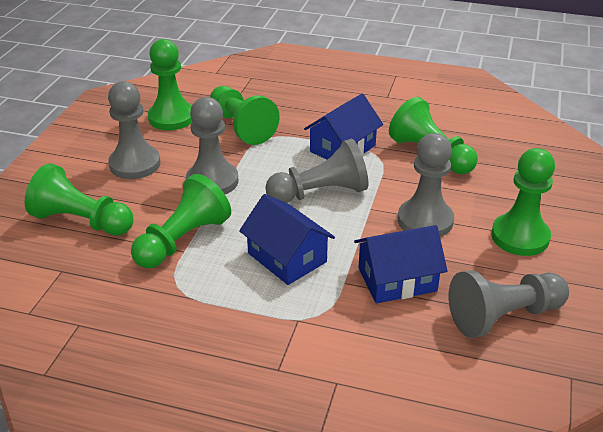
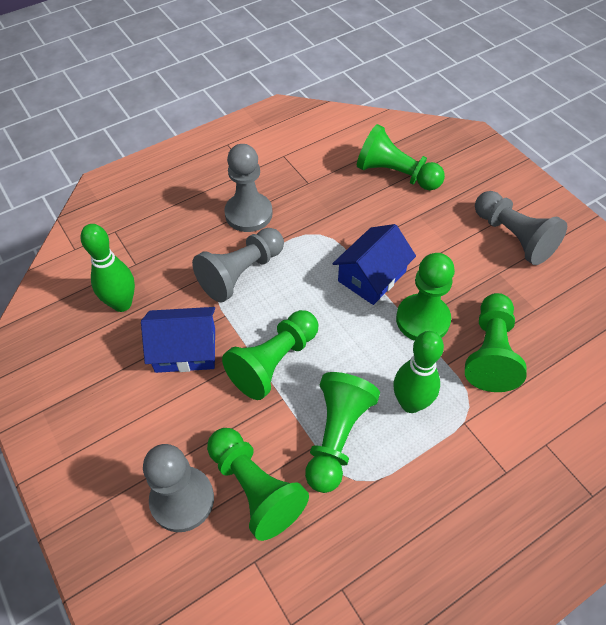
blue house: 3 -> 2
green bowling pin: 0 -> 2
grey pawn: 5 -> 4

